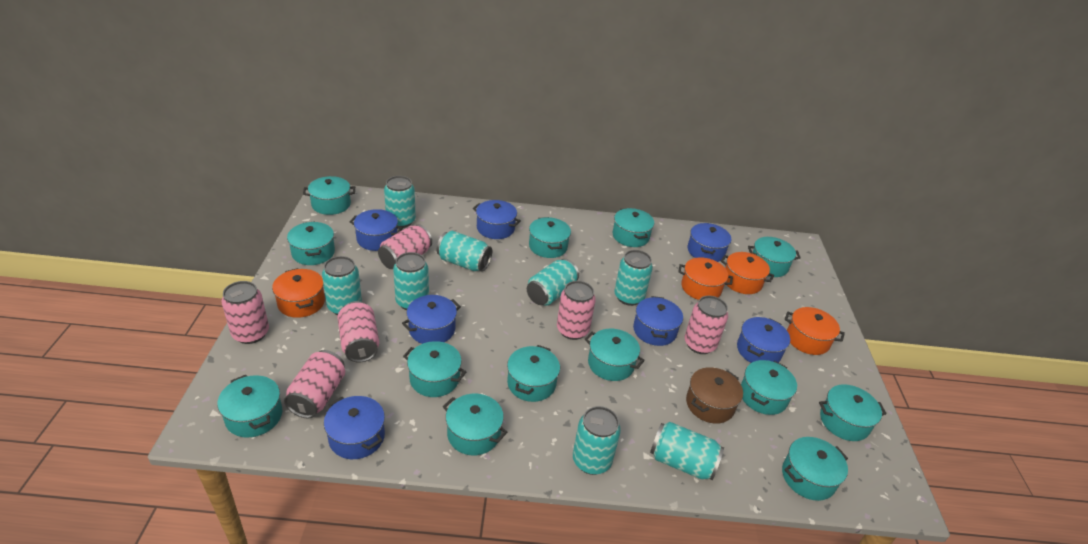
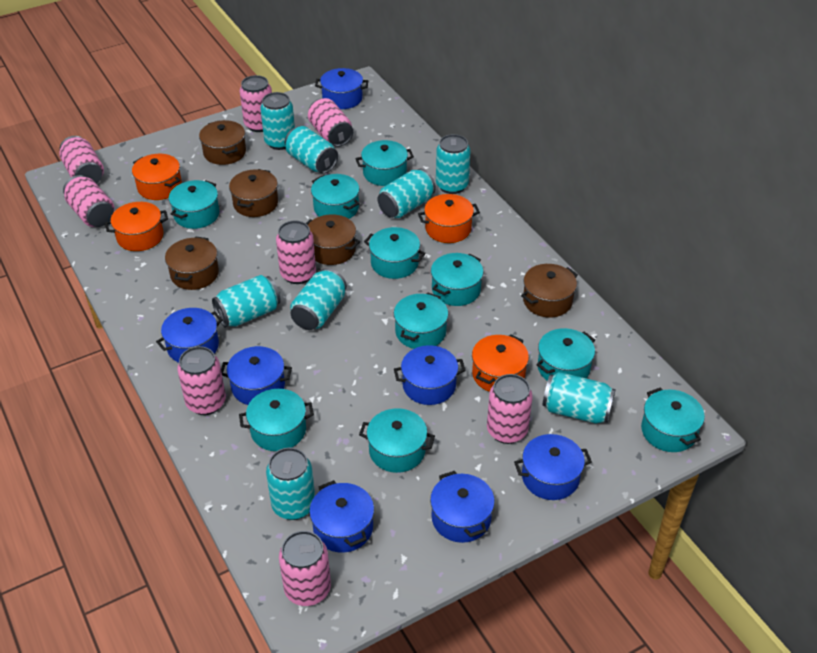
brown pot: 1 -> 5
pink can: 6 -> 8
turquoise pot: 13 -> 10

